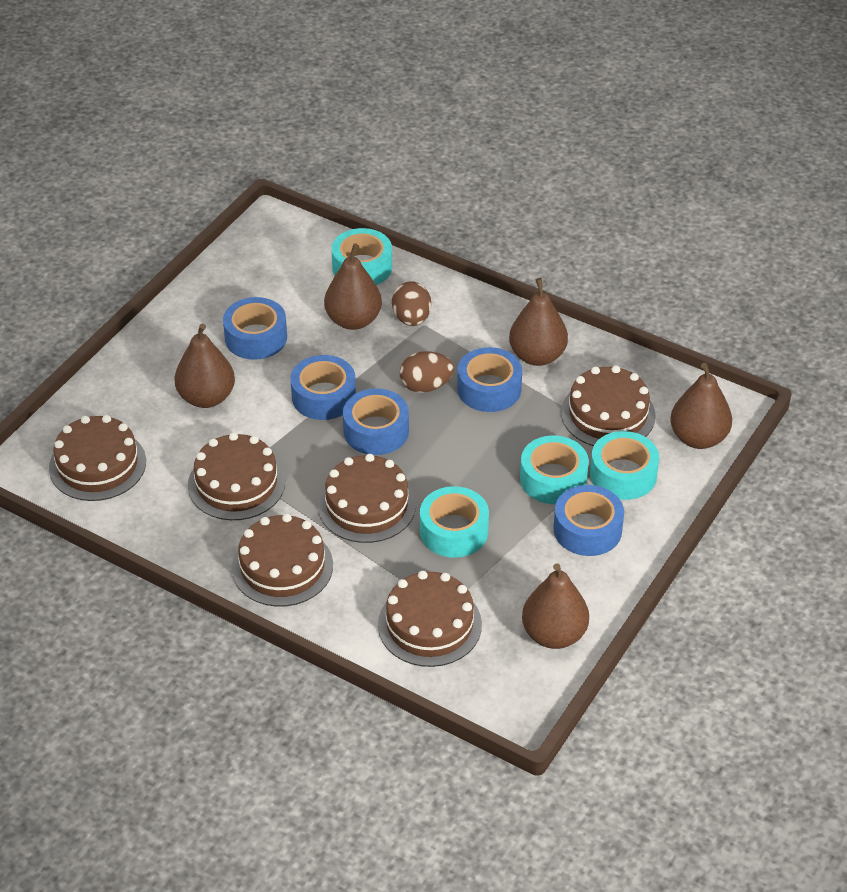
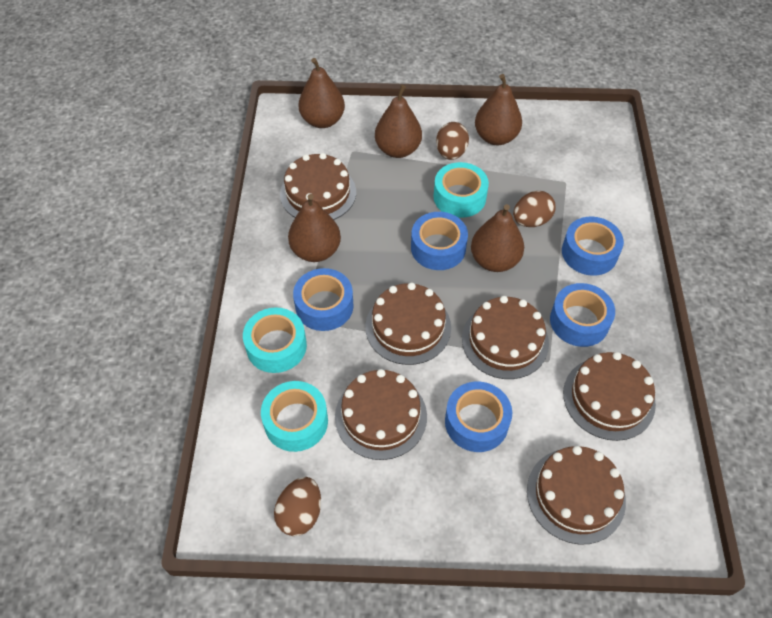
brown egg: 2 -> 3
turquoise tape: 4 -> 3

